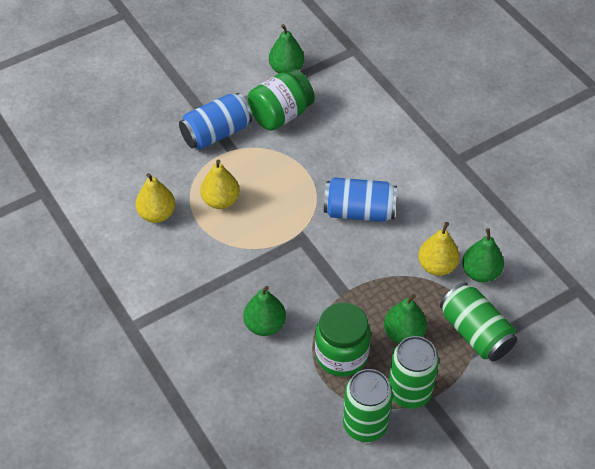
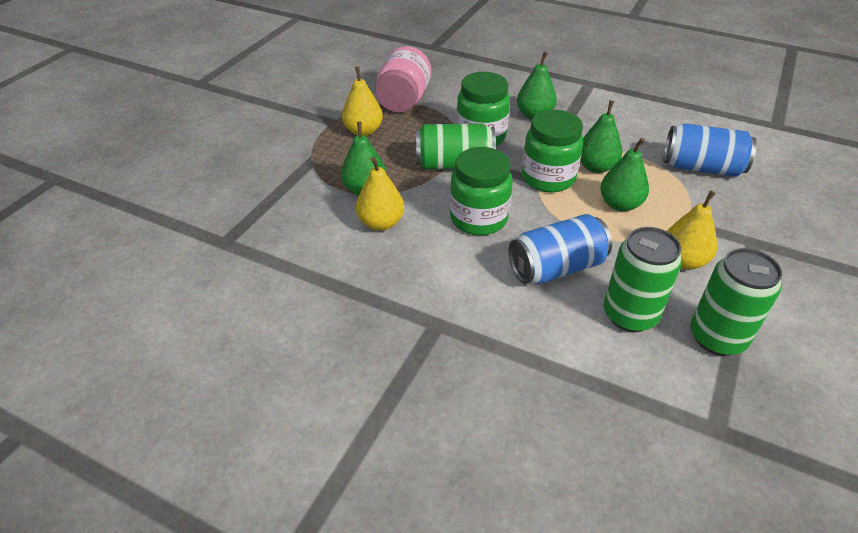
green jar: 2 -> 3
pink jar: 0 -> 1

